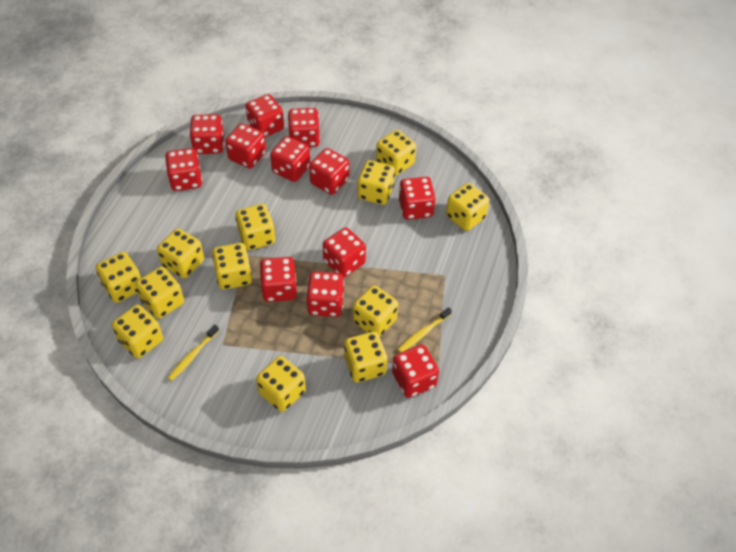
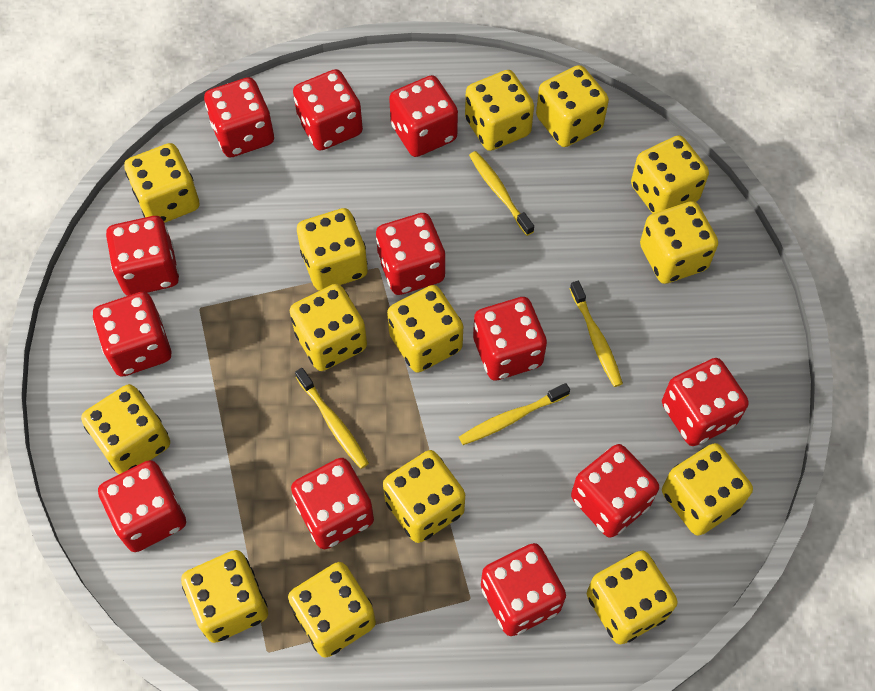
yellow dice: 12 -> 14
yellow toothbrush: 2 -> 4

